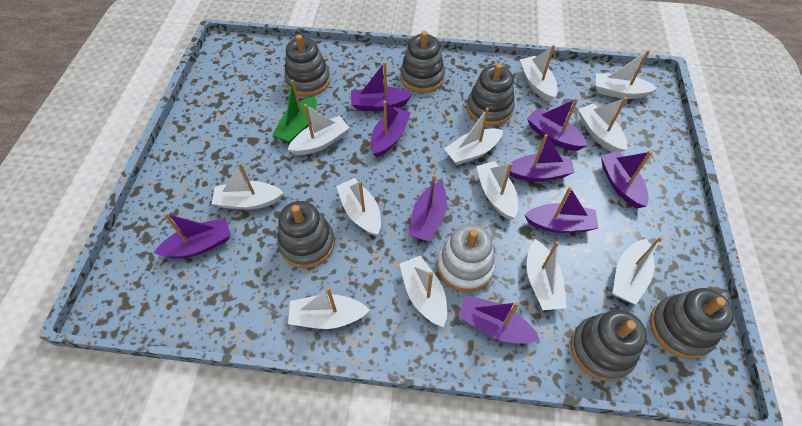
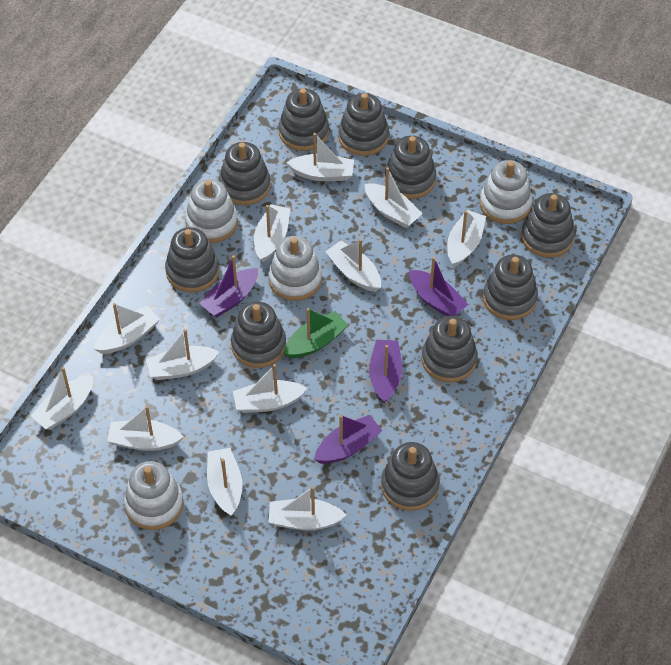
grey stacking toy: 6 -> 10
purple boat: 9 -> 4
white stacking toy: 1 -> 4

